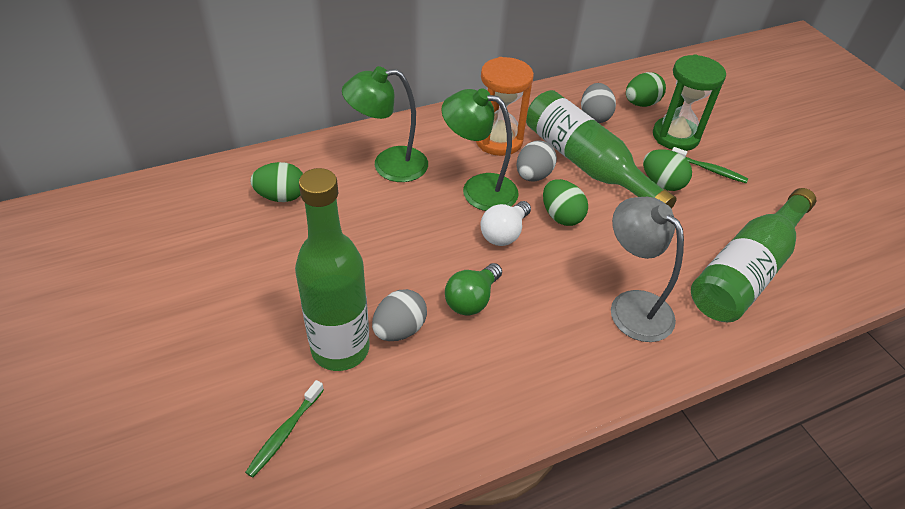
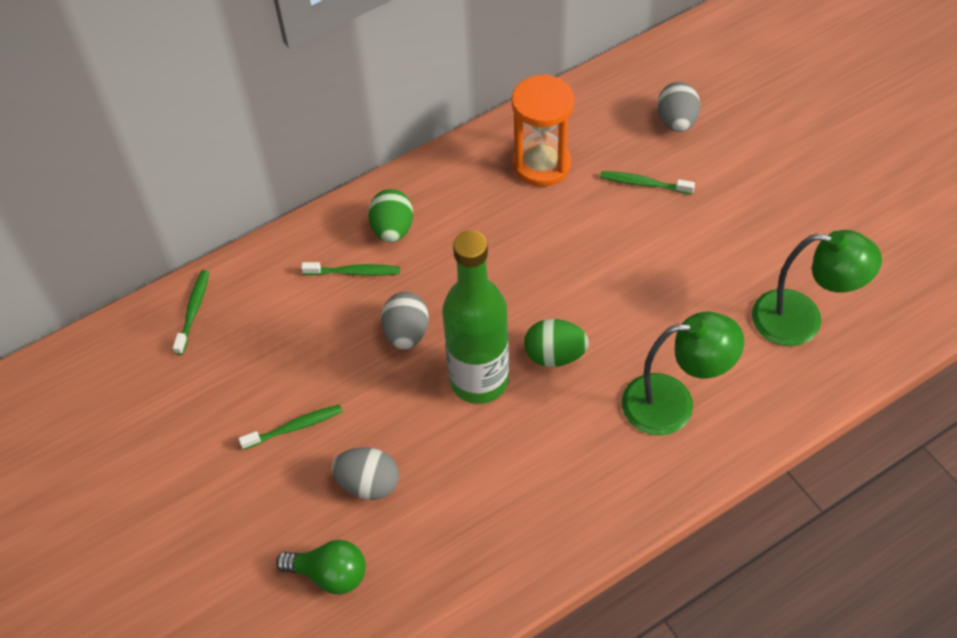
green bottle: 3 -> 1
green egg: 4 -> 2
green hourglass: 1 -> 0
green toothbrush: 2 -> 4
grey lamp: 1 -> 0
white light bulb: 1 -> 0

